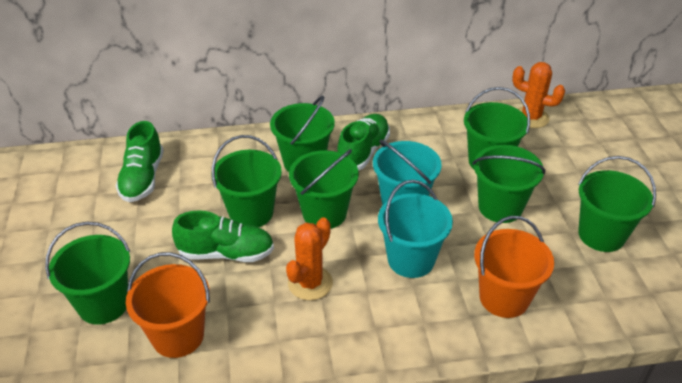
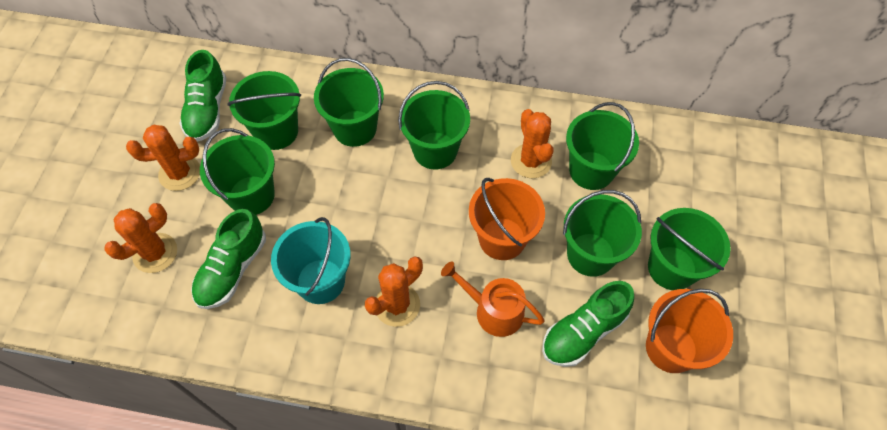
orange cactus: 2 -> 4
orange watering can: 0 -> 1
turquoise bucket: 2 -> 1

